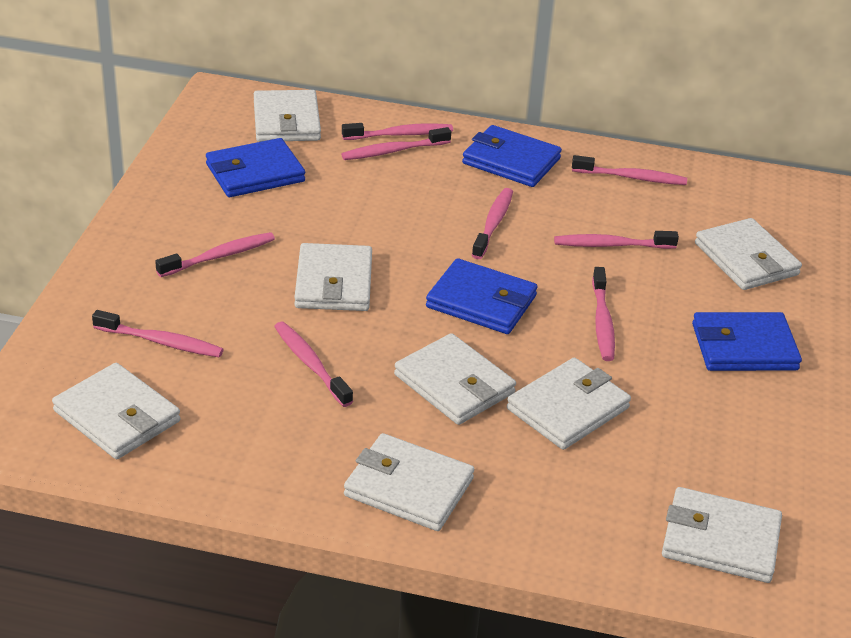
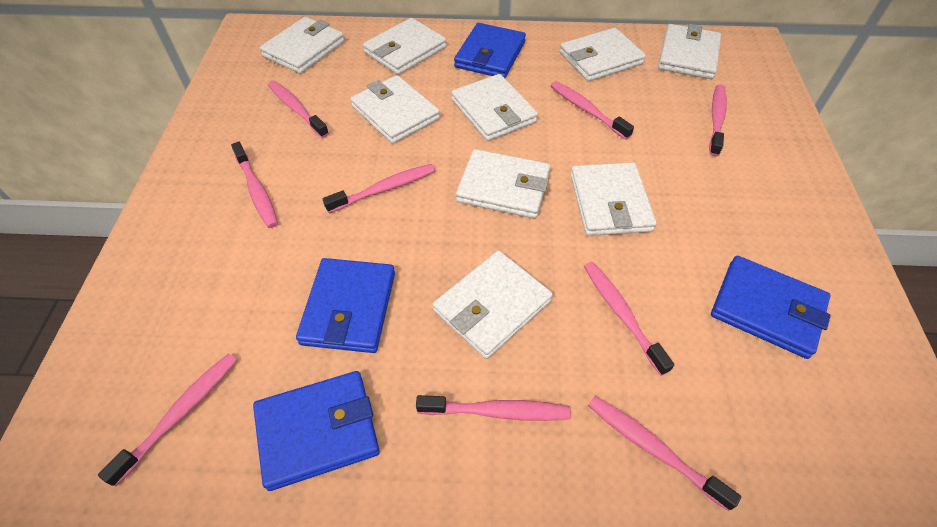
white wallet: 8 -> 9

